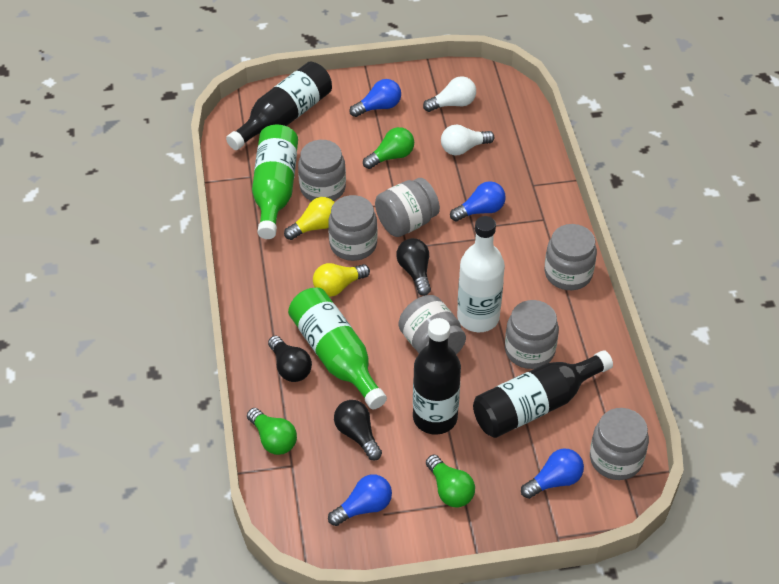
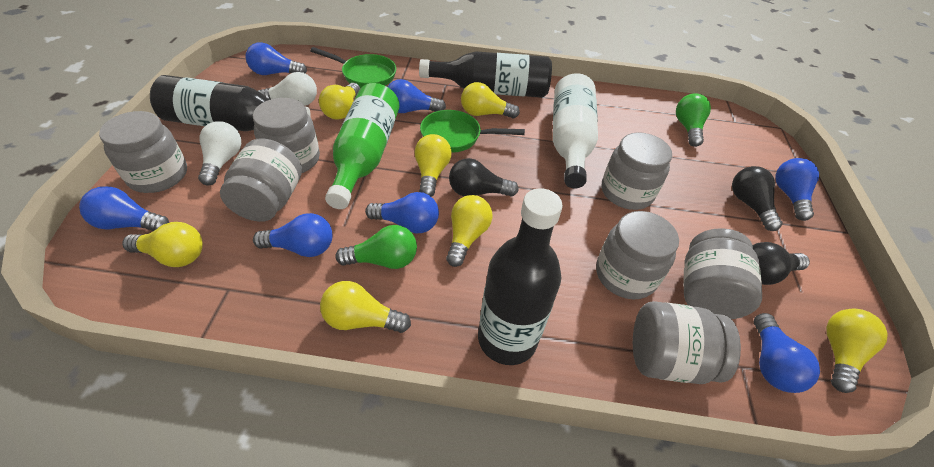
blue light bulb: 4 -> 7
green bottle: 2 -> 1
green light bulb: 3 -> 2
green pan: 0 -> 2
yellow light bulb: 2 -> 7

